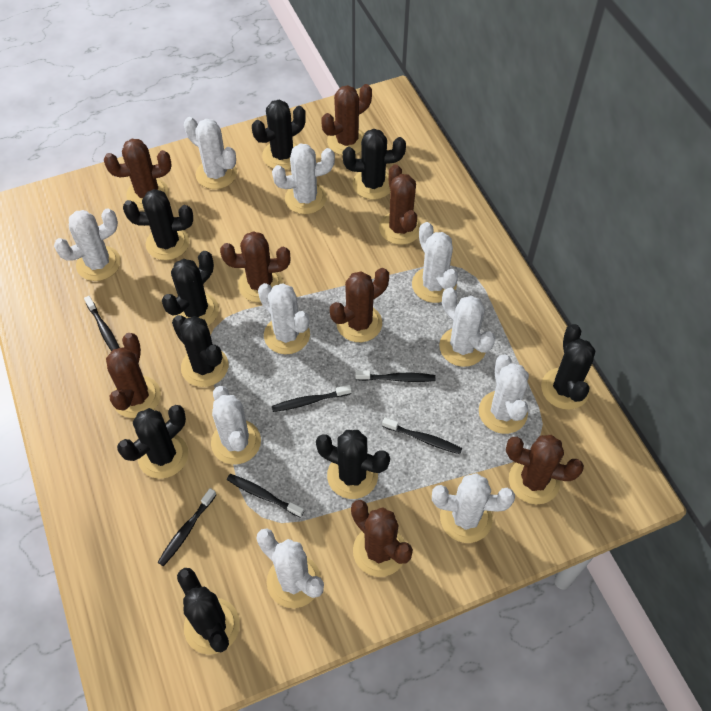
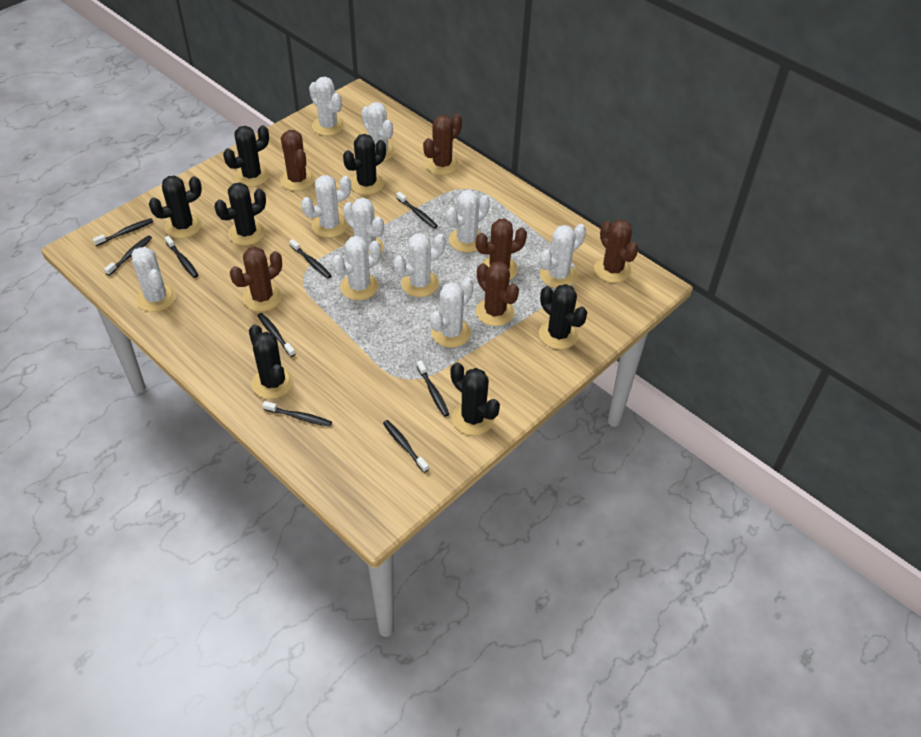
black cactus: 9 -> 7
black toothbrush: 6 -> 9
brown cactus: 8 -> 6

